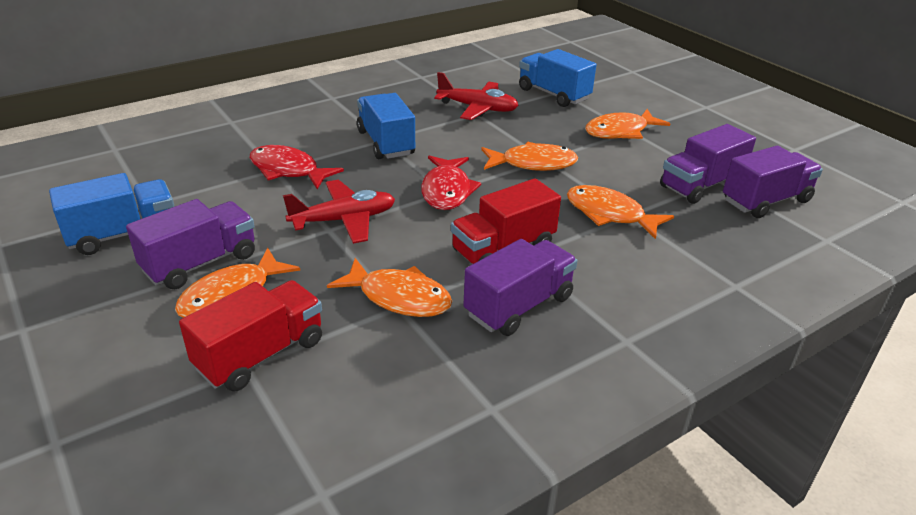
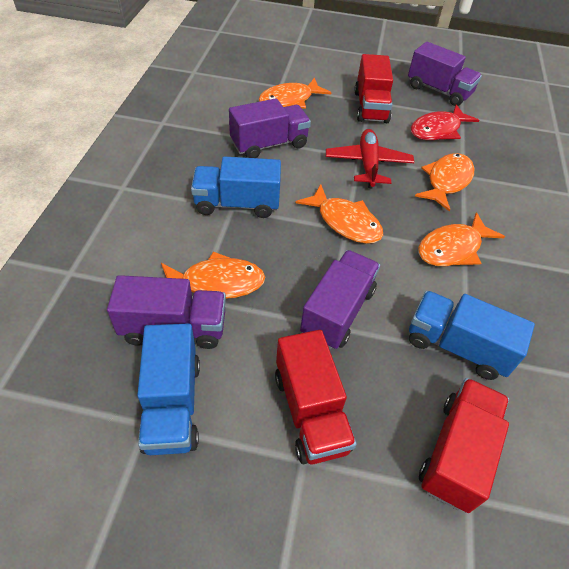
red fish: 2 -> 1
red plane: 2 -> 1
red truck: 2 -> 3

